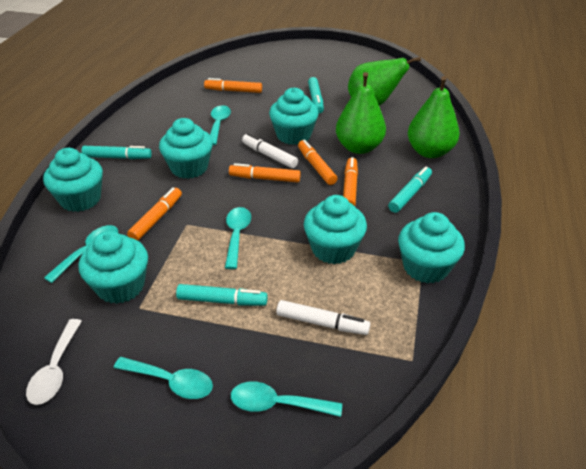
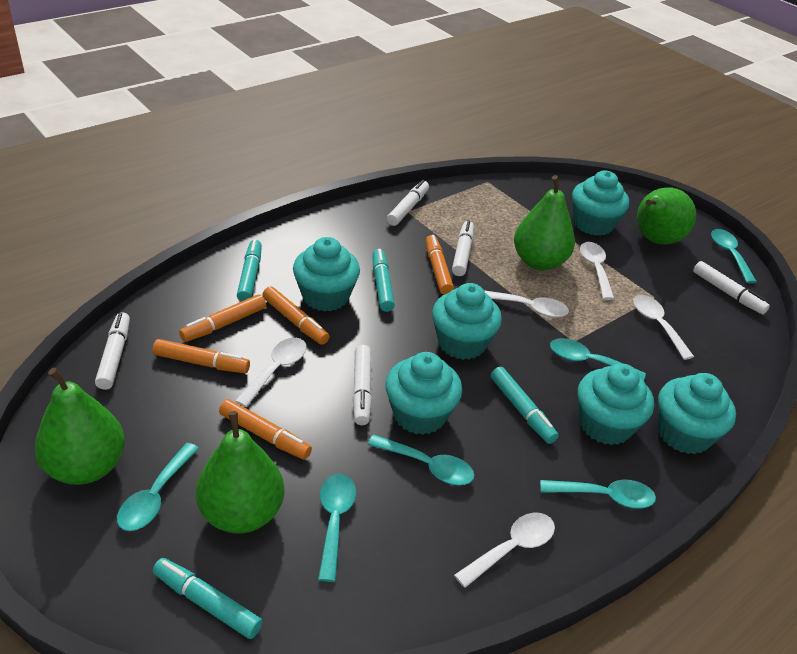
green pear: 3 -> 4
turquoise spoon: 5 -> 6
white marker: 2 -> 5
white spoon: 1 -> 5

